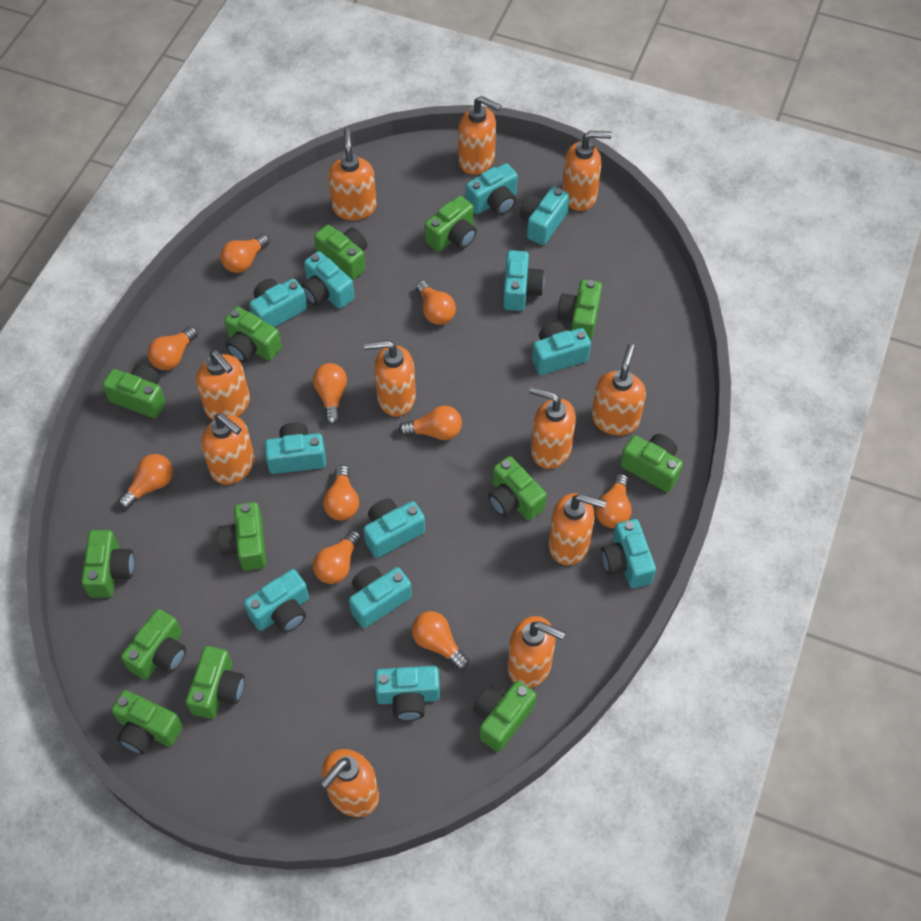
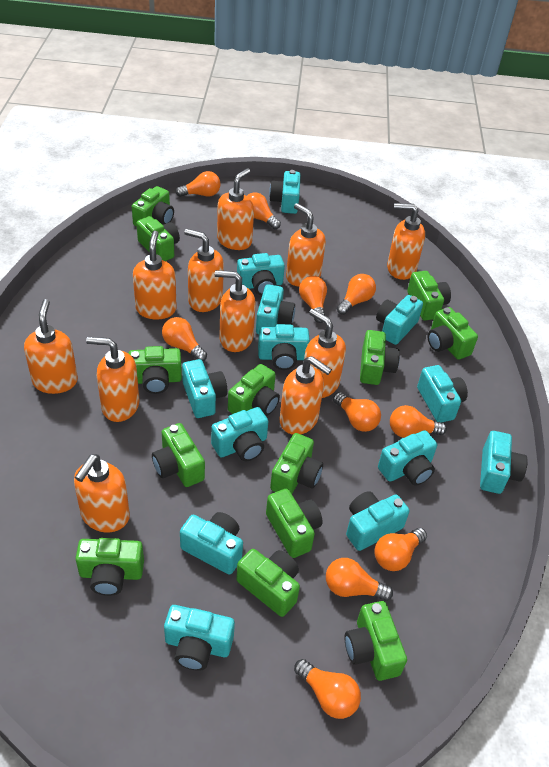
turquoise camera: 12 -> 13

